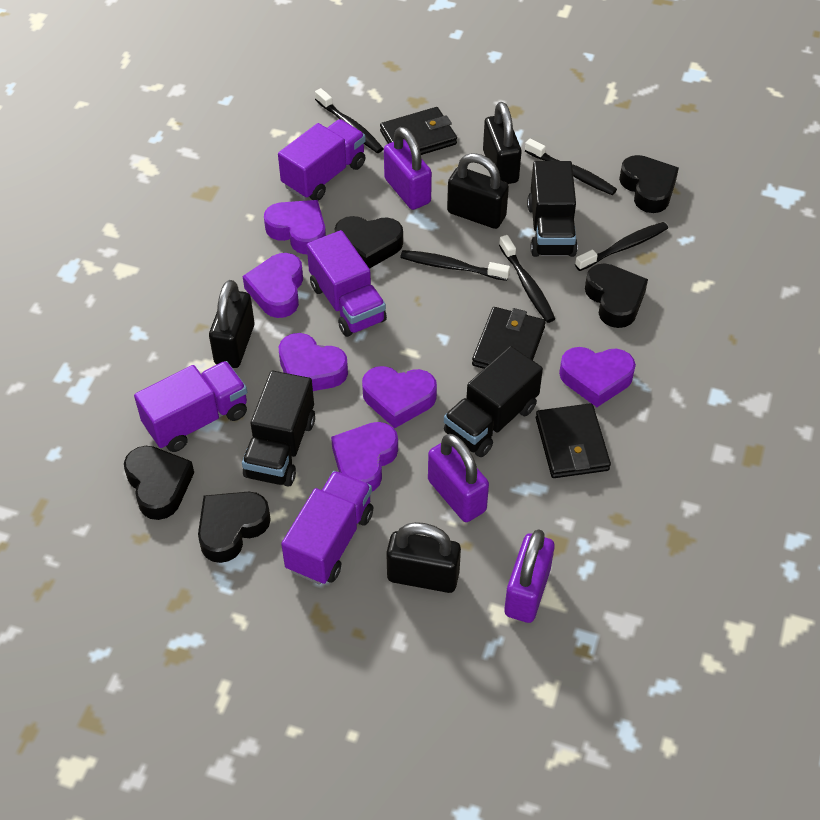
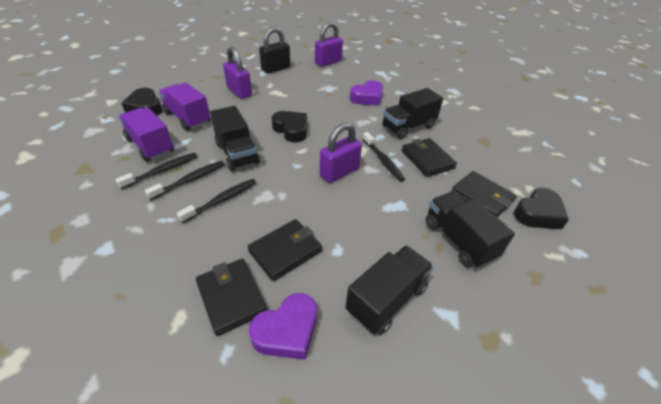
black heart: 5 -> 3
black padlock: 4 -> 1
black toothbrush: 5 -> 4
black truck: 3 -> 4
black wallet: 3 -> 4
purple heart: 6 -> 2
purple truck: 4 -> 2

